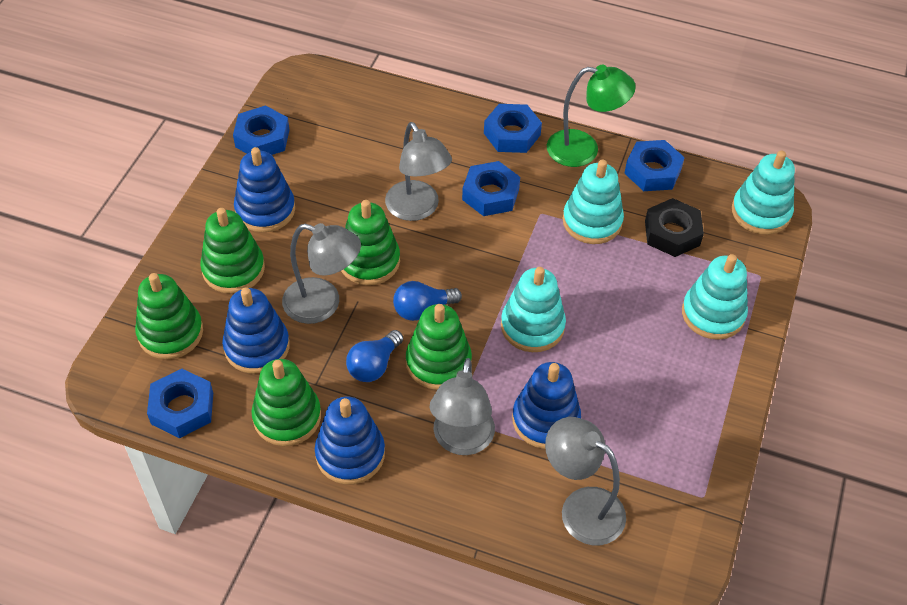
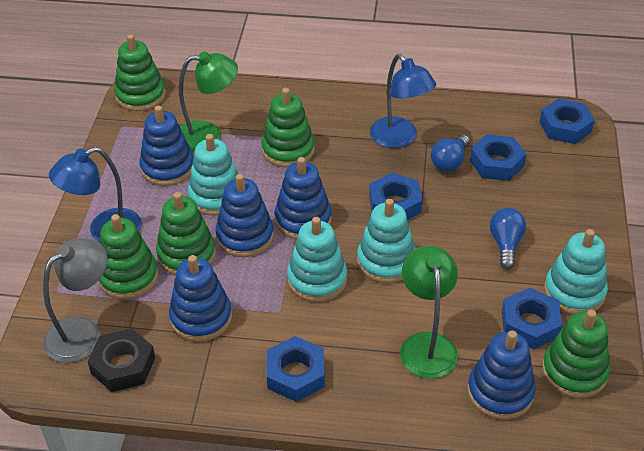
blue lamp: 0 -> 2
blue stacking toy: 4 -> 5
green lamp: 1 -> 2
grey lamp: 4 -> 1

